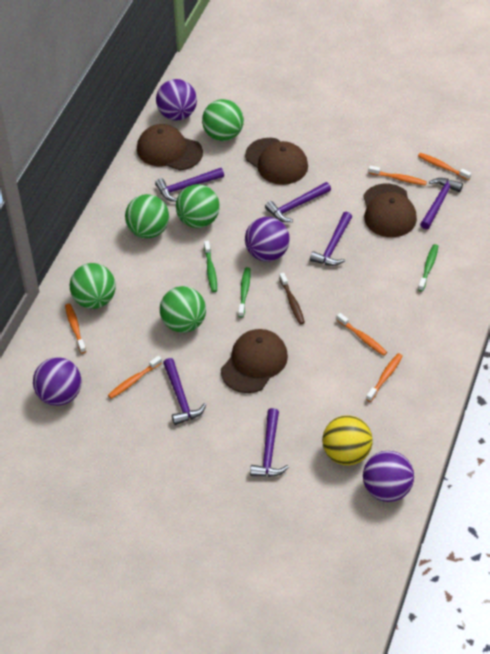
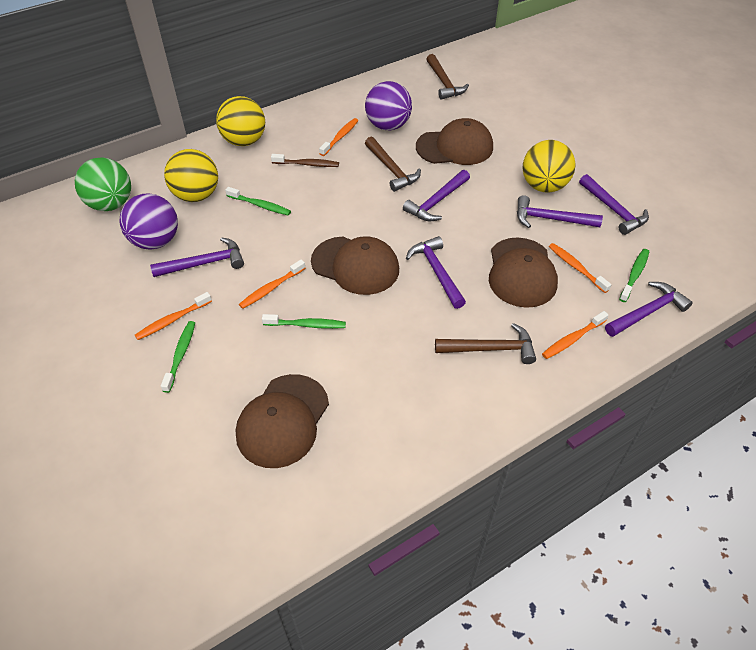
brown hammer: 0 -> 3
green ball: 5 -> 1
green toothbrush: 3 -> 4
orange toothbrush: 6 -> 5
purple ball: 4 -> 2
yellow ball: 1 -> 3

